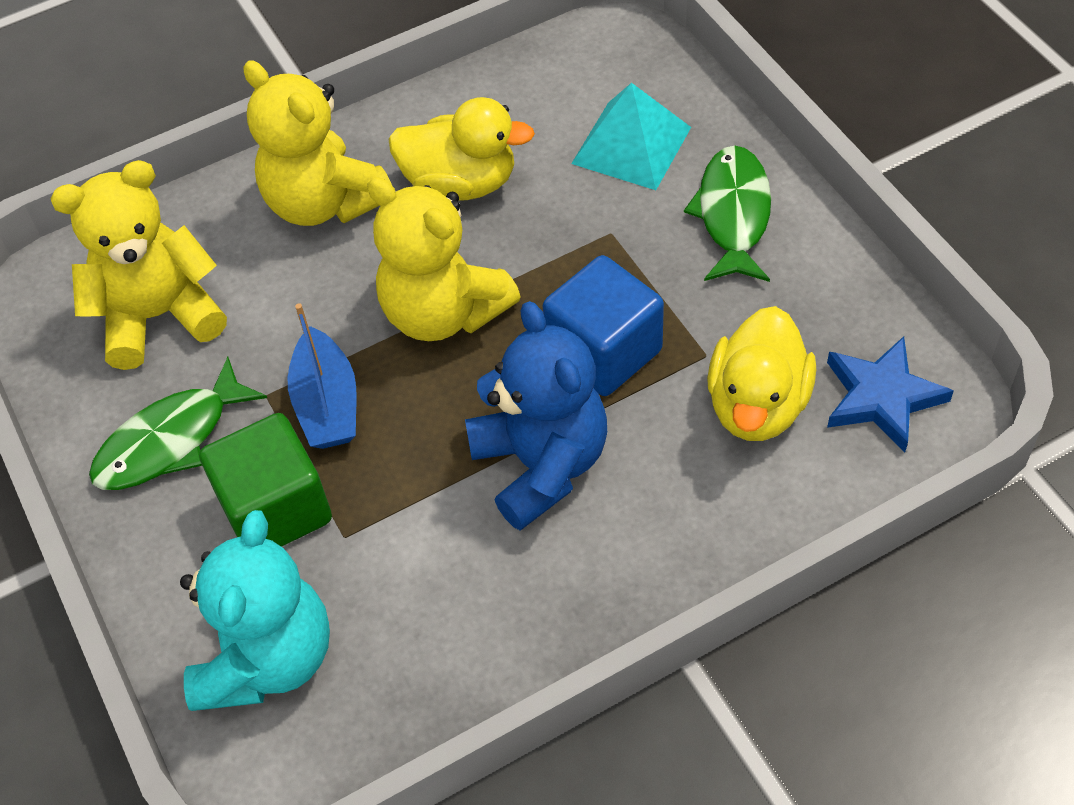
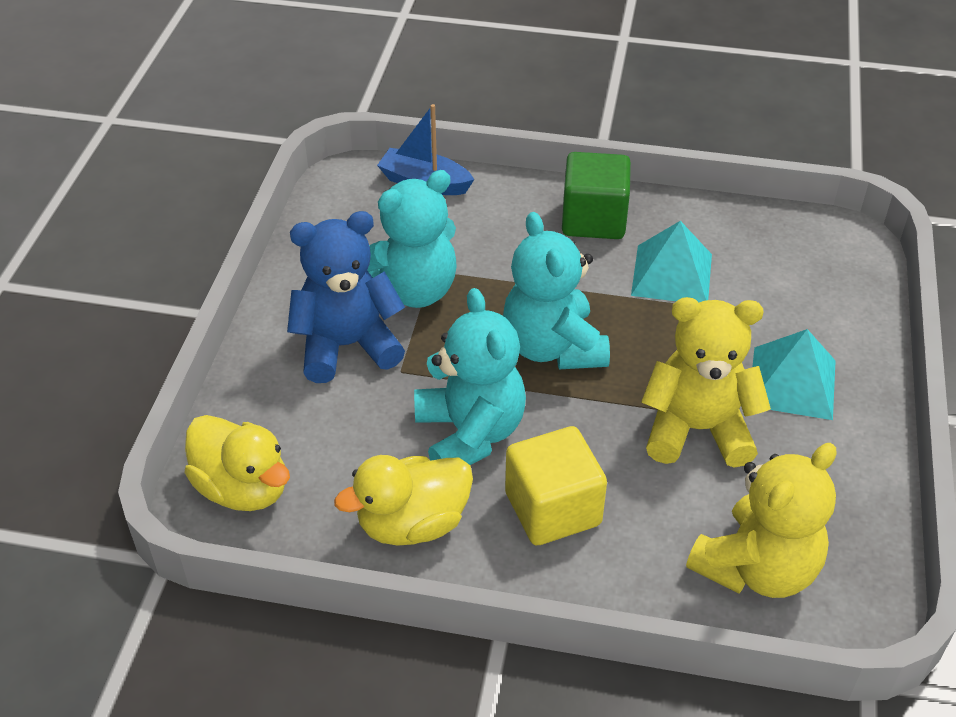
blue cube: 1 -> 0
blue star: 1 -> 0
green fish: 2 -> 0
turquoise pyramid: 1 -> 2
turquoise teddy bear: 1 -> 3
yellow cube: 0 -> 1
yellow teddy bear: 3 -> 2

